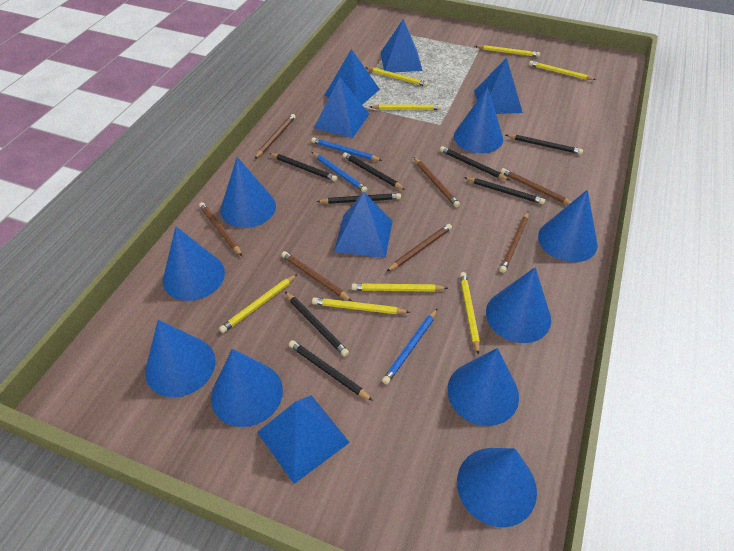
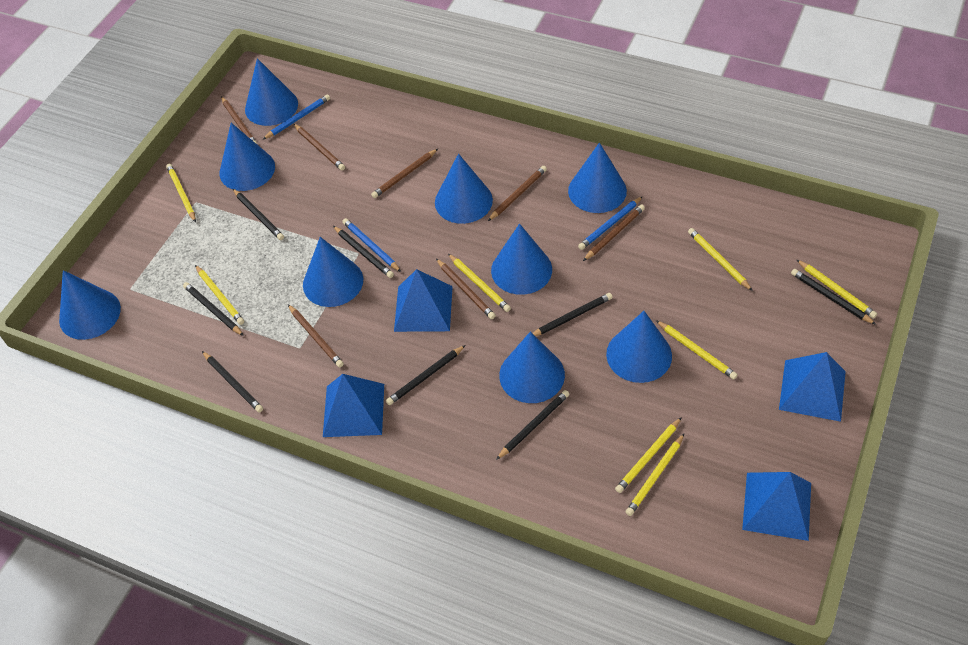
blue pyramid: 6 -> 4

